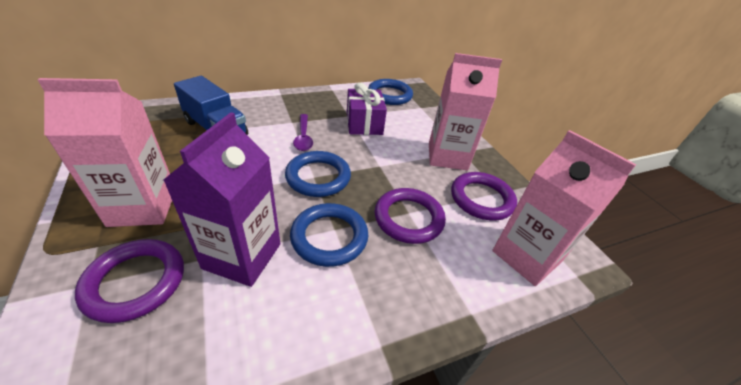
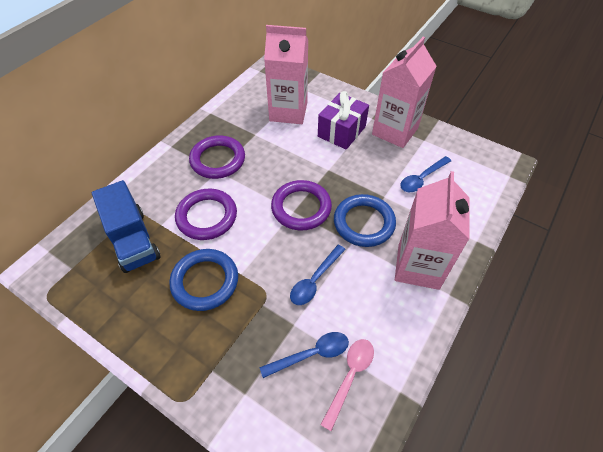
blue ring: 3 -> 2
blue spoon: 0 -> 3
pink spoon: 0 -> 1
purple carton: 1 -> 0
purple spoon: 1 -> 0

